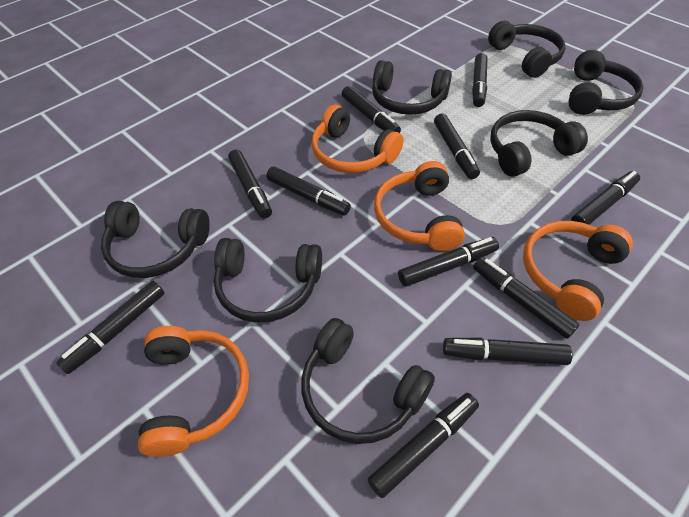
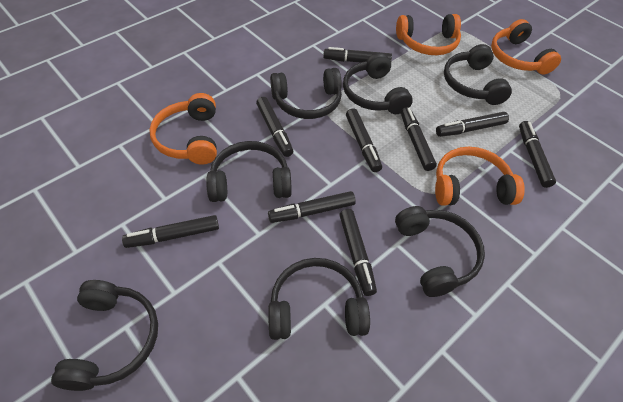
black marker: 11 -> 9

